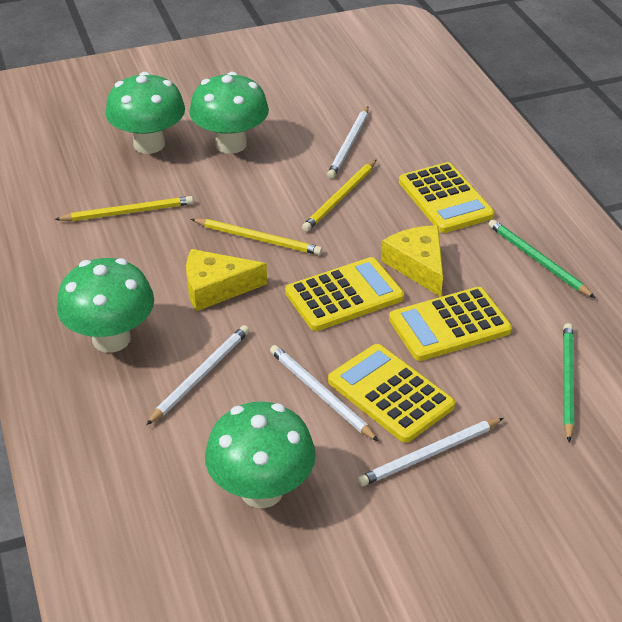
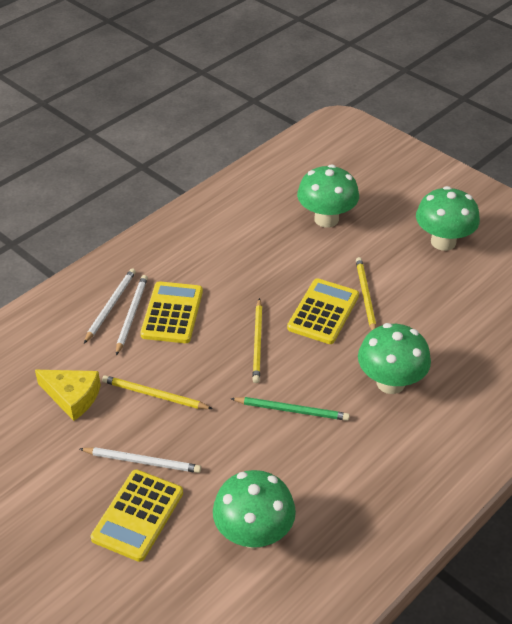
green pencil: 2 -> 1
white pencil: 4 -> 3
yellow calculator: 4 -> 3
yellow cheese: 2 -> 1

